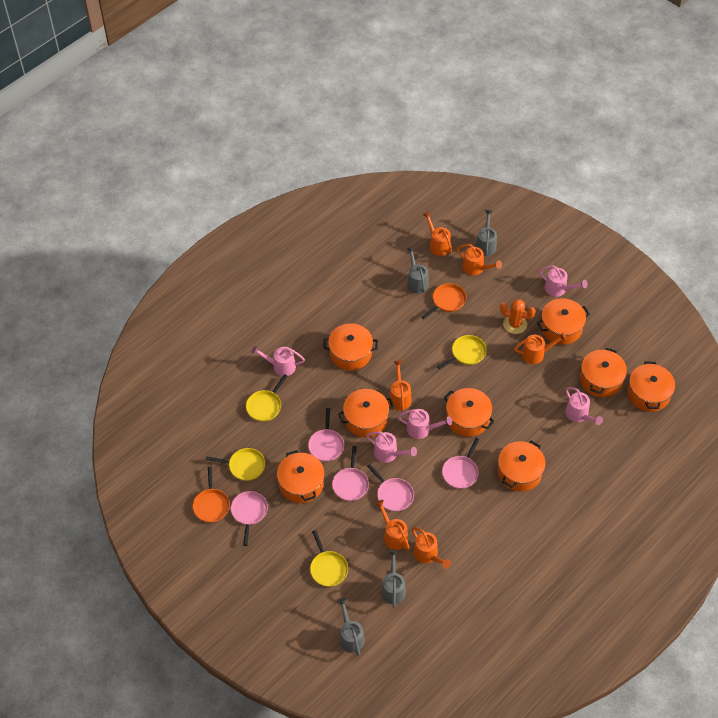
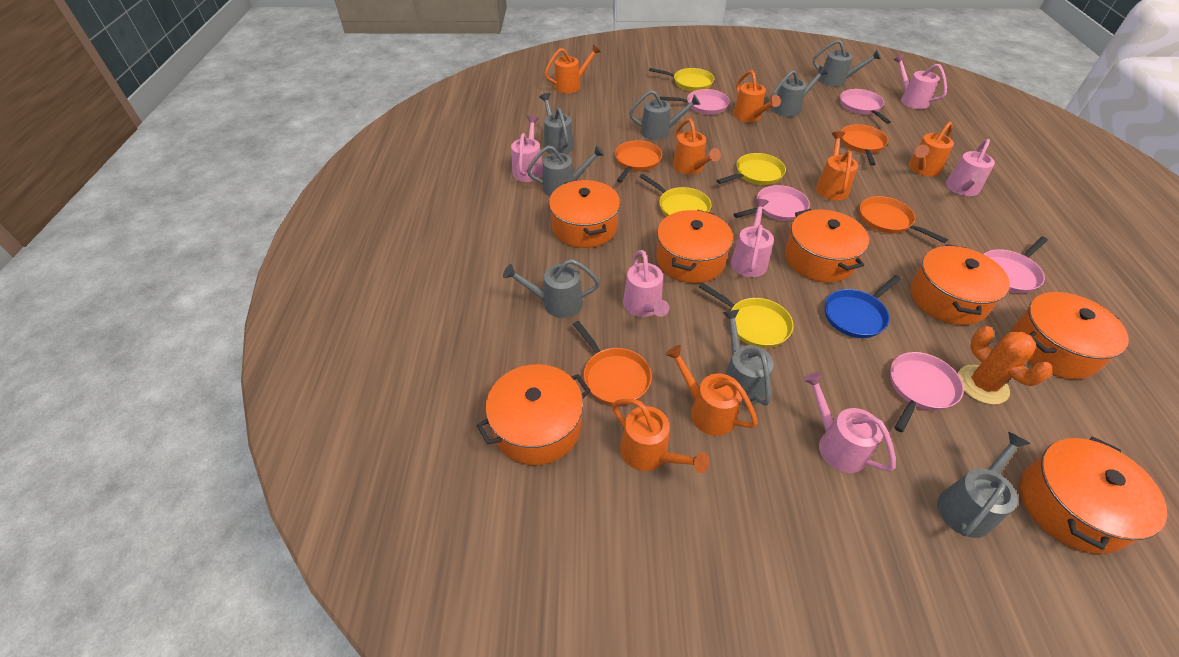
blue pan: 0 -> 1
grey watering can: 4 -> 8
orange pan: 2 -> 4
orange pot: 8 -> 7
orange watering can: 6 -> 7
pink watering can: 5 -> 6

